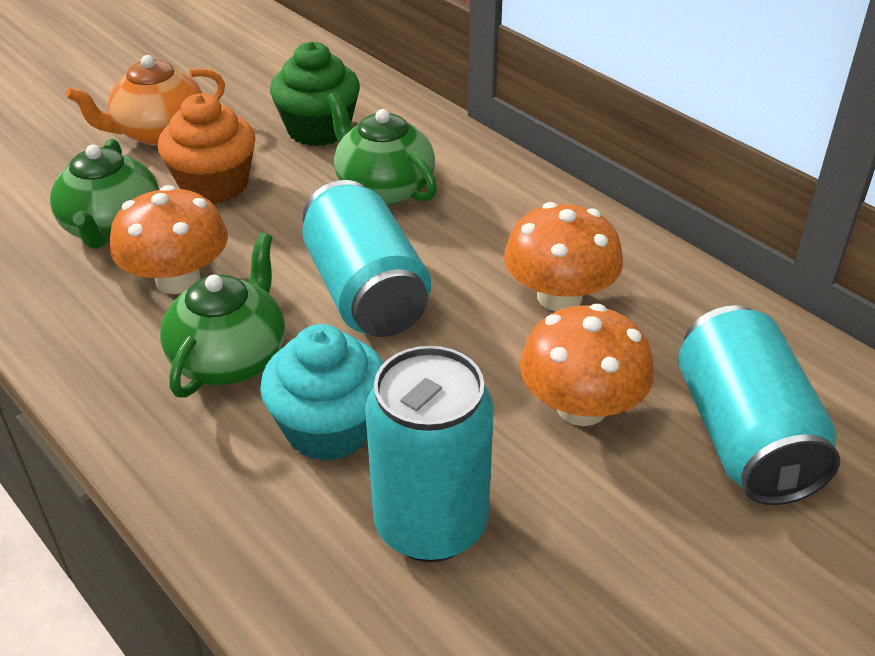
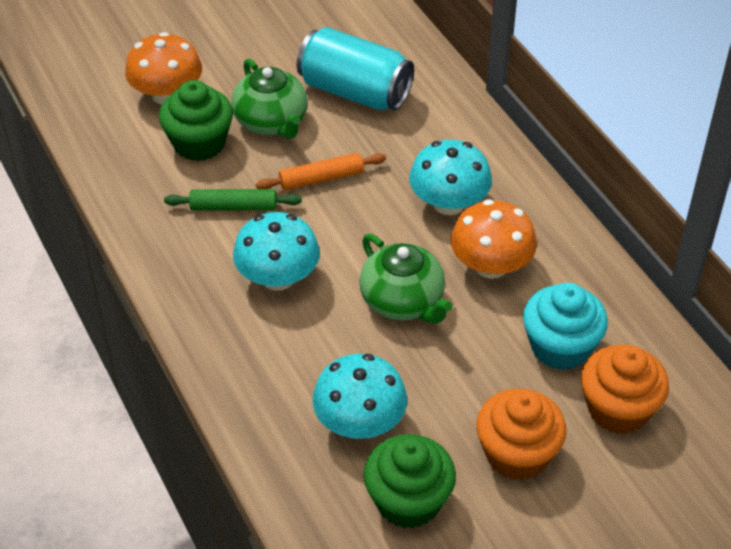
green cupcake: 1 -> 2
green rolling pin: 0 -> 1
green teapot: 3 -> 2
orange cupcake: 1 -> 2
orange mushroom: 3 -> 2
orange rolling pin: 0 -> 1
orange teapot: 1 -> 0
turquoise can: 3 -> 1
turquoise mushroom: 0 -> 3

